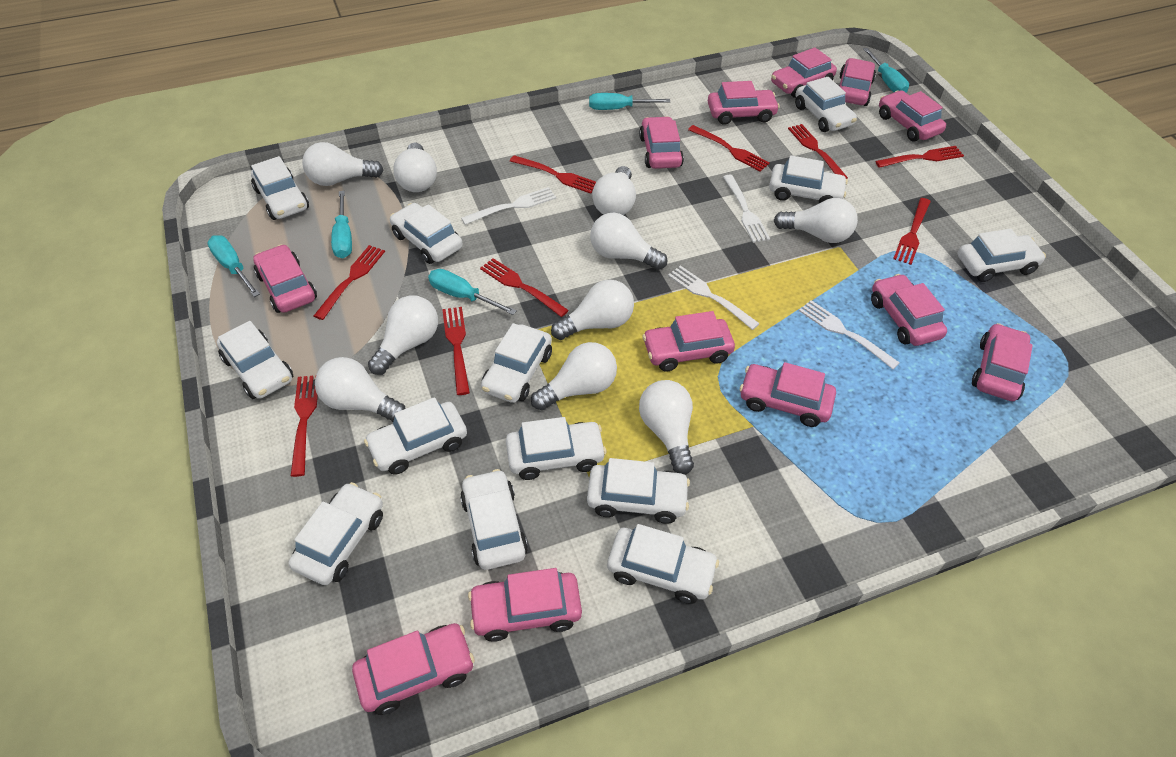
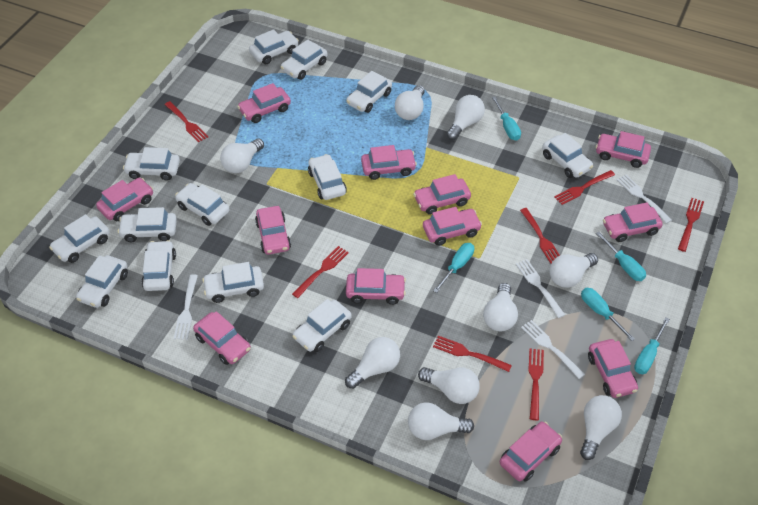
red fork: 9 -> 7
white light bulb: 10 -> 9

